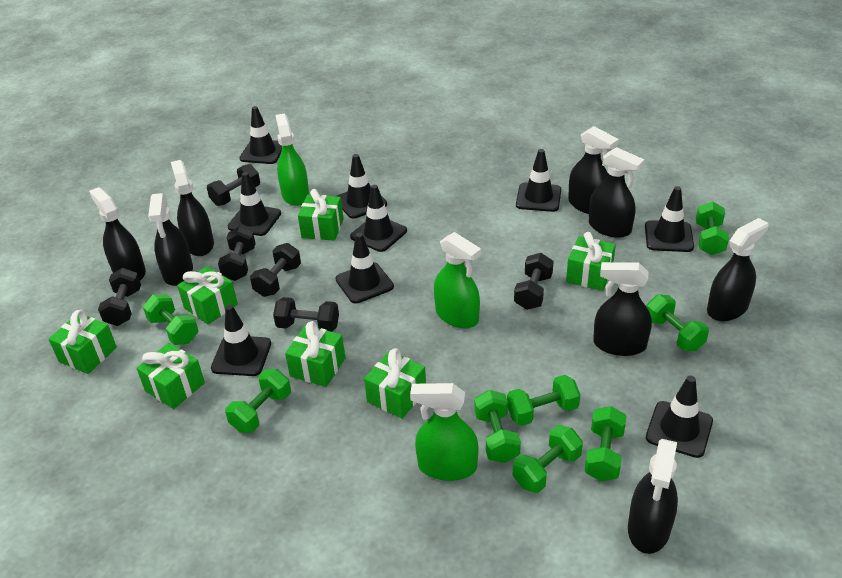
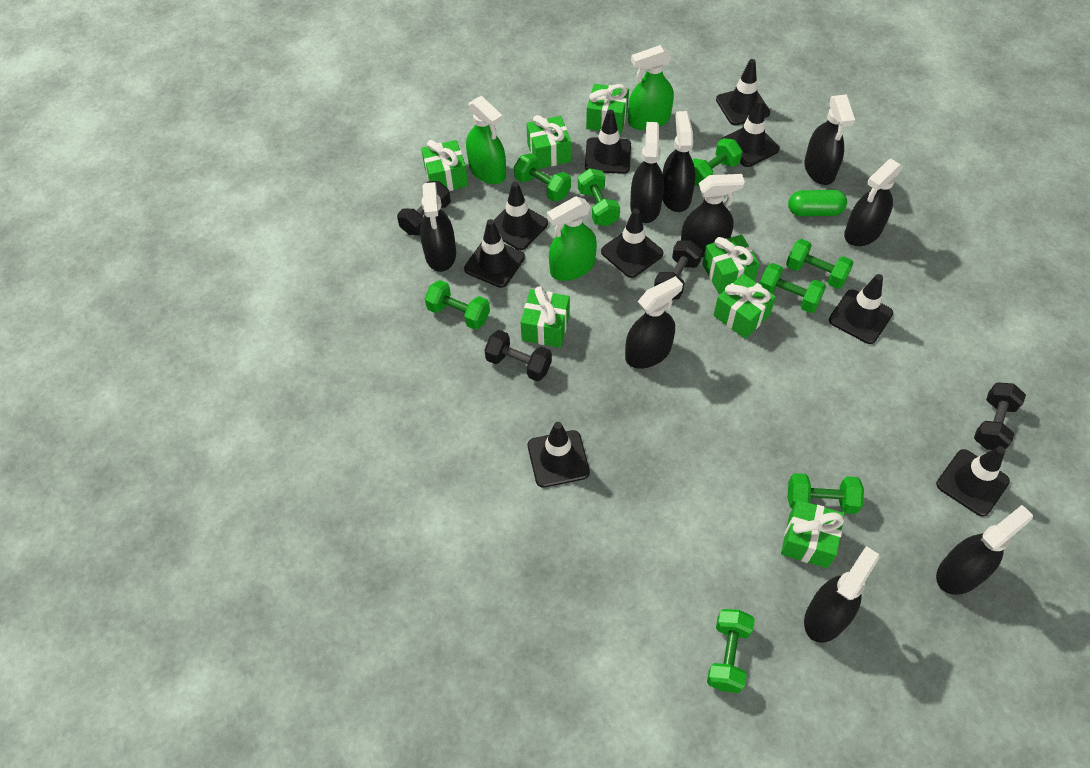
black dumbbell: 6 -> 4
black spray bottle: 8 -> 9
green capsule: 0 -> 1

